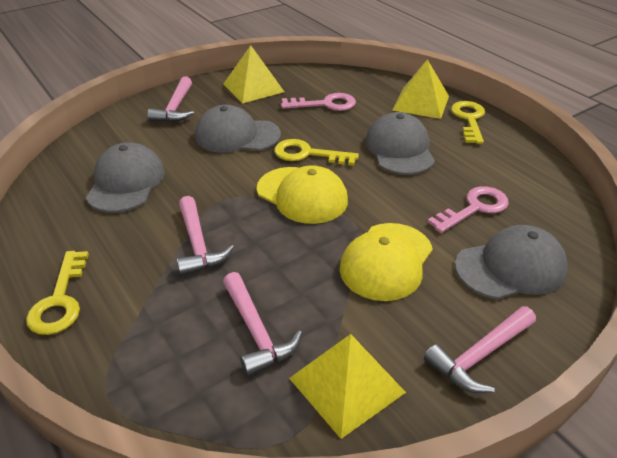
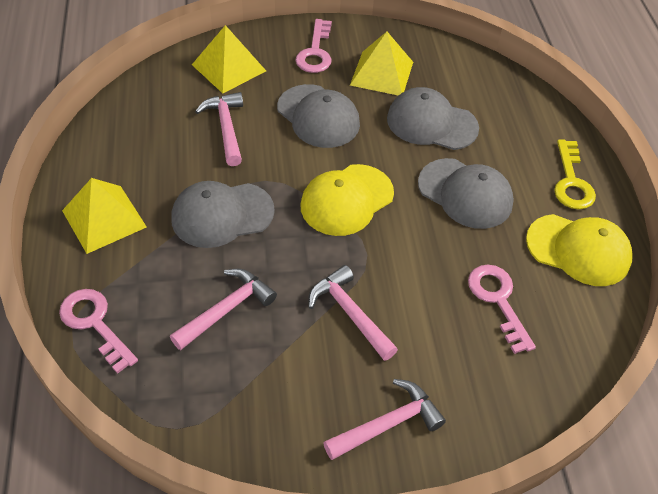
pink key: 2 -> 3
yellow key: 3 -> 1

